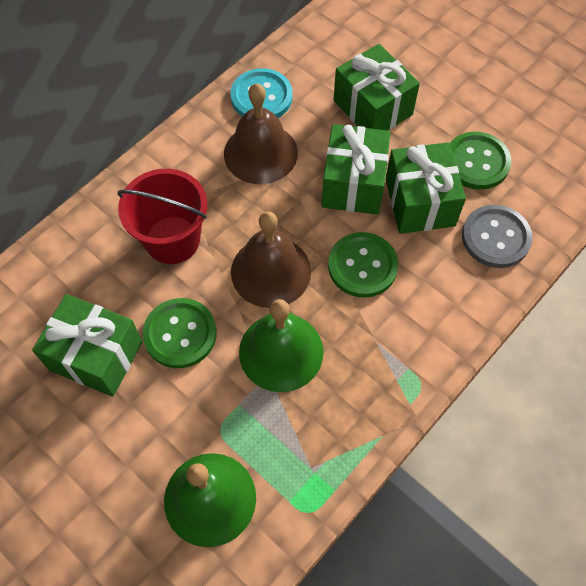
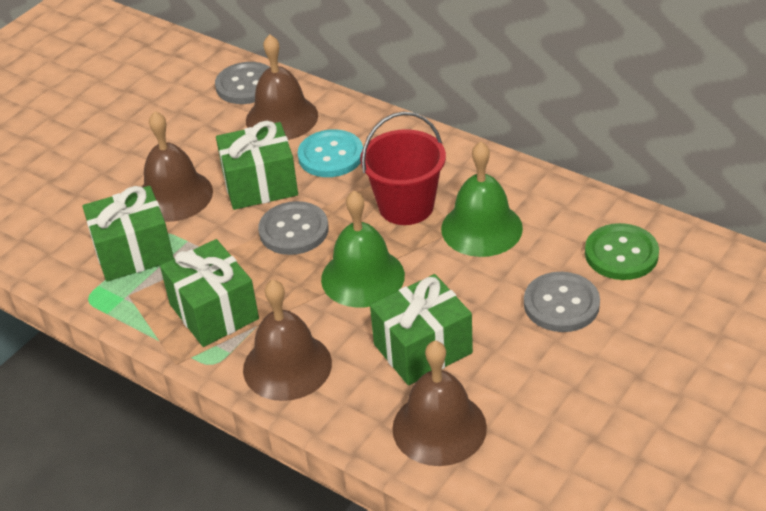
brown bell: 2 -> 4
green button: 3 -> 1
grey button: 1 -> 3

